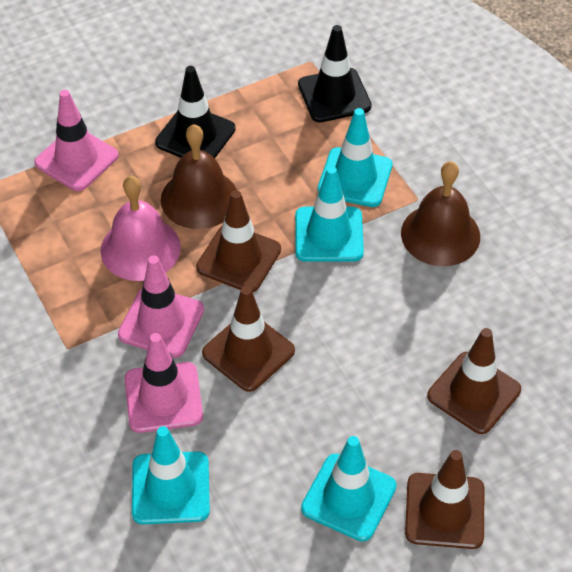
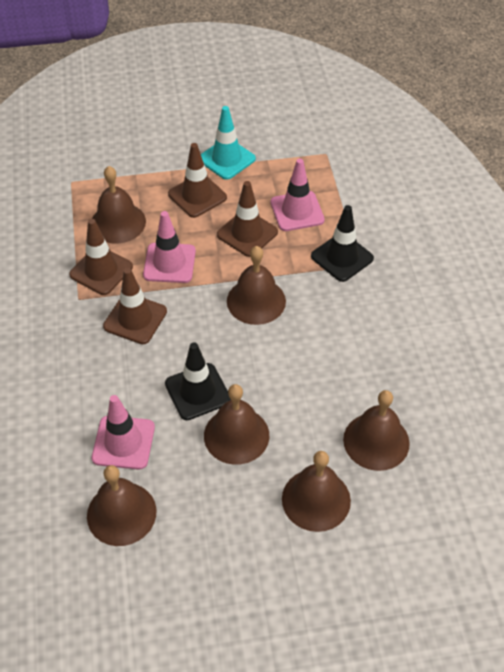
brown bell: 2 -> 6
pink bell: 1 -> 0
turquoise traffic cone: 4 -> 1

